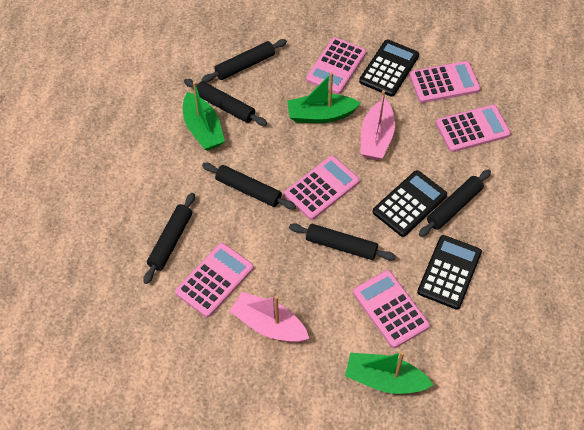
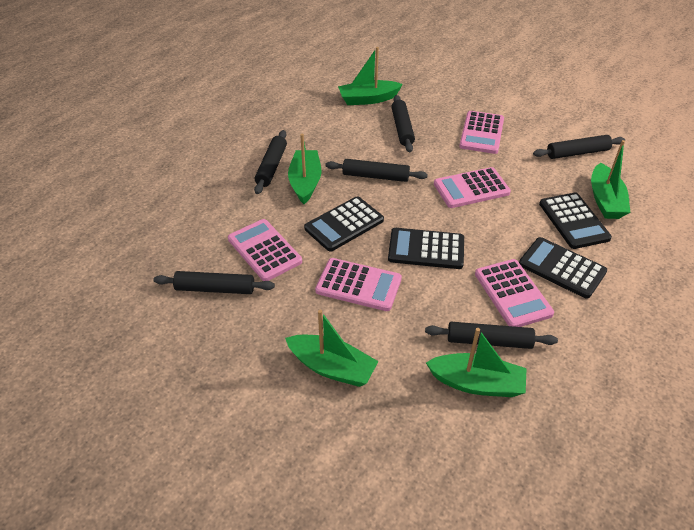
black calculator: 3 -> 4
green boat: 3 -> 5
pink boat: 2 -> 0
pink calculator: 6 -> 5

